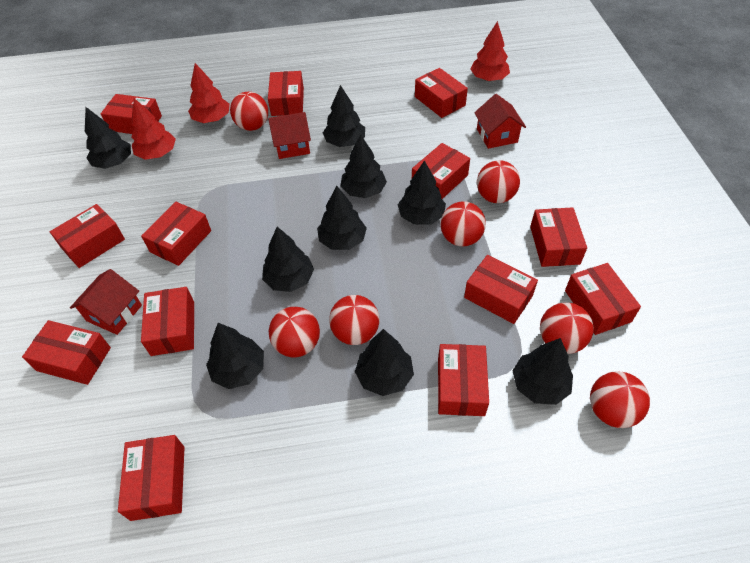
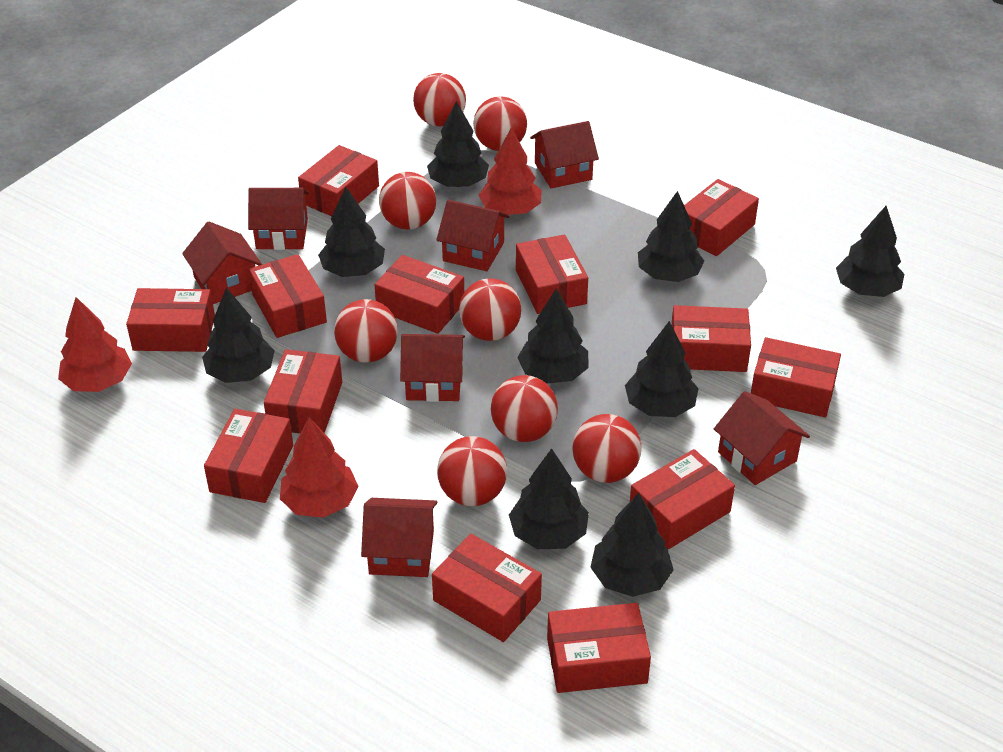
red ball: 7 -> 8
red house: 3 -> 7

